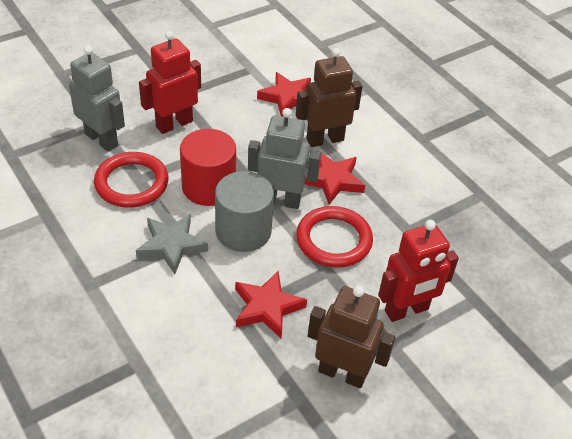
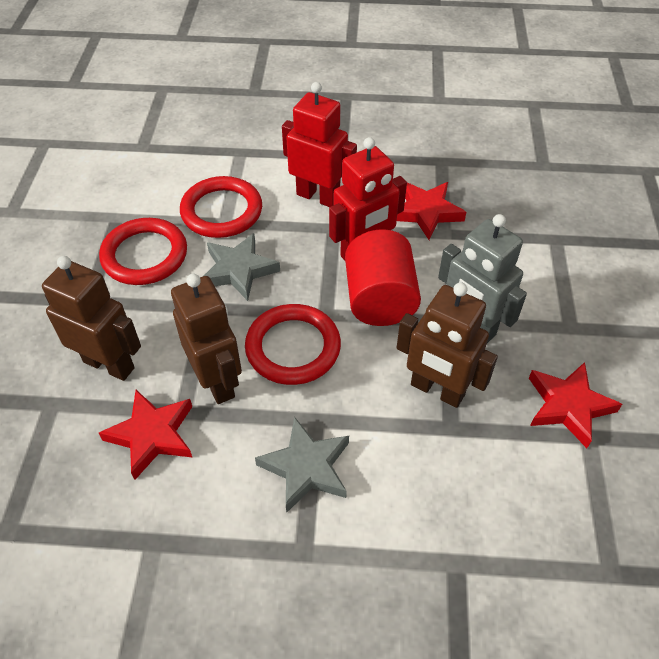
brown robot: 2 -> 3
grey cylinder: 1 -> 0
grey robot: 2 -> 1
grey star: 1 -> 2
red ring: 2 -> 3

